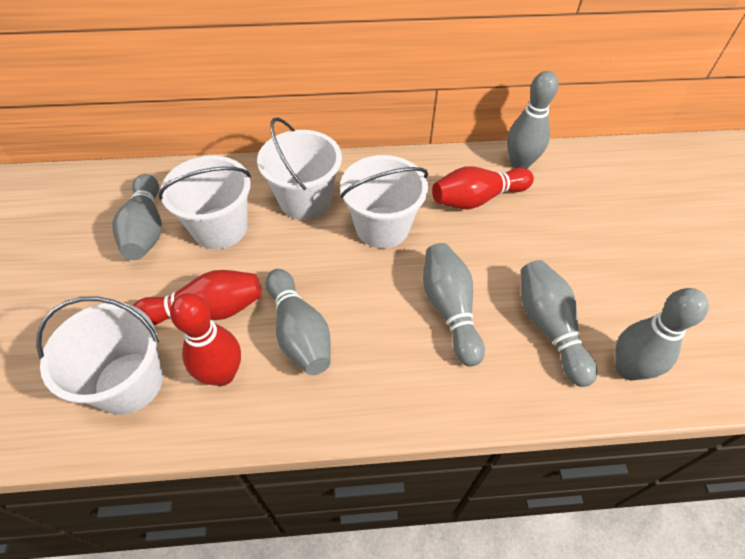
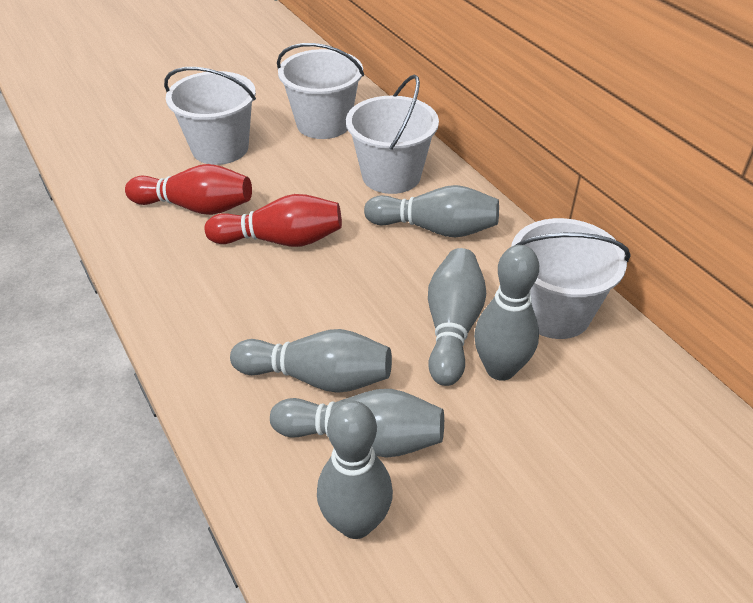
red bowling pin: 3 -> 2

